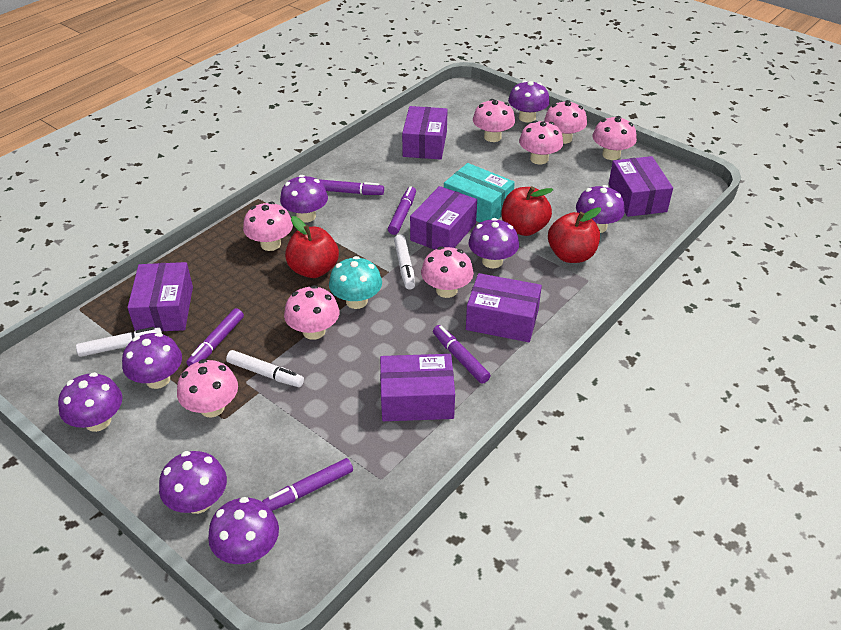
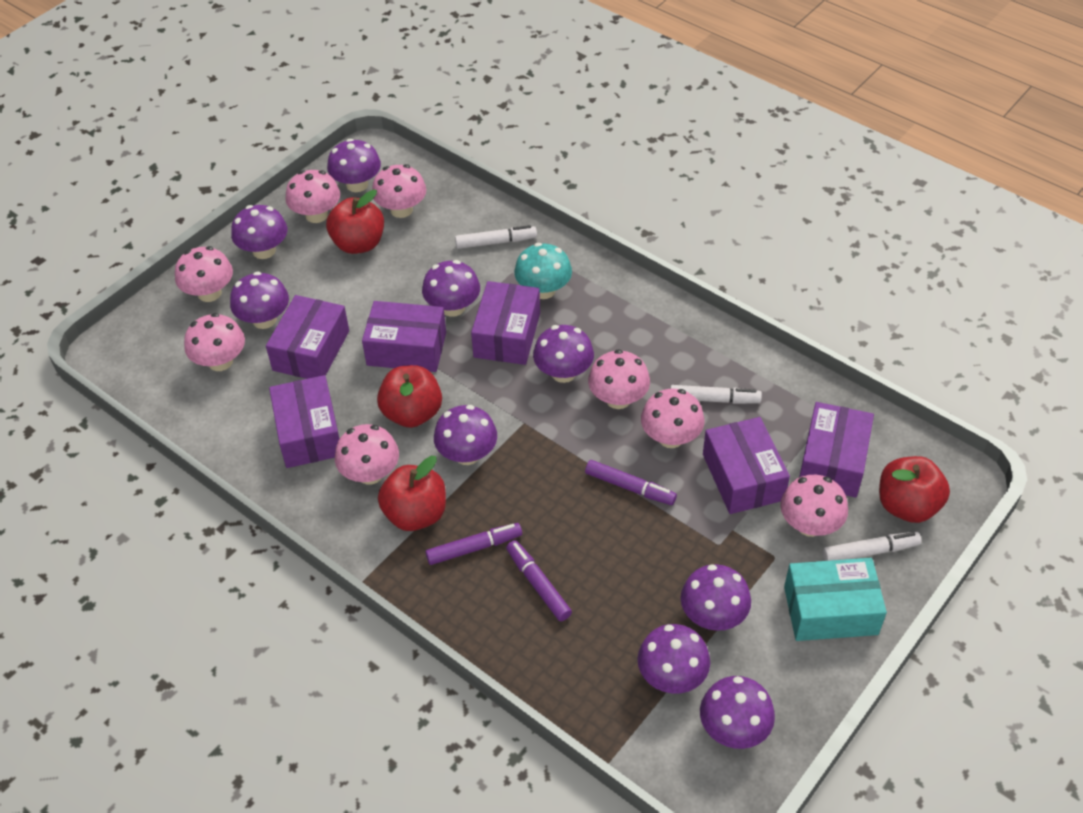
purple marker: 5 -> 3
purple mushroom: 8 -> 9
red apple: 3 -> 4

